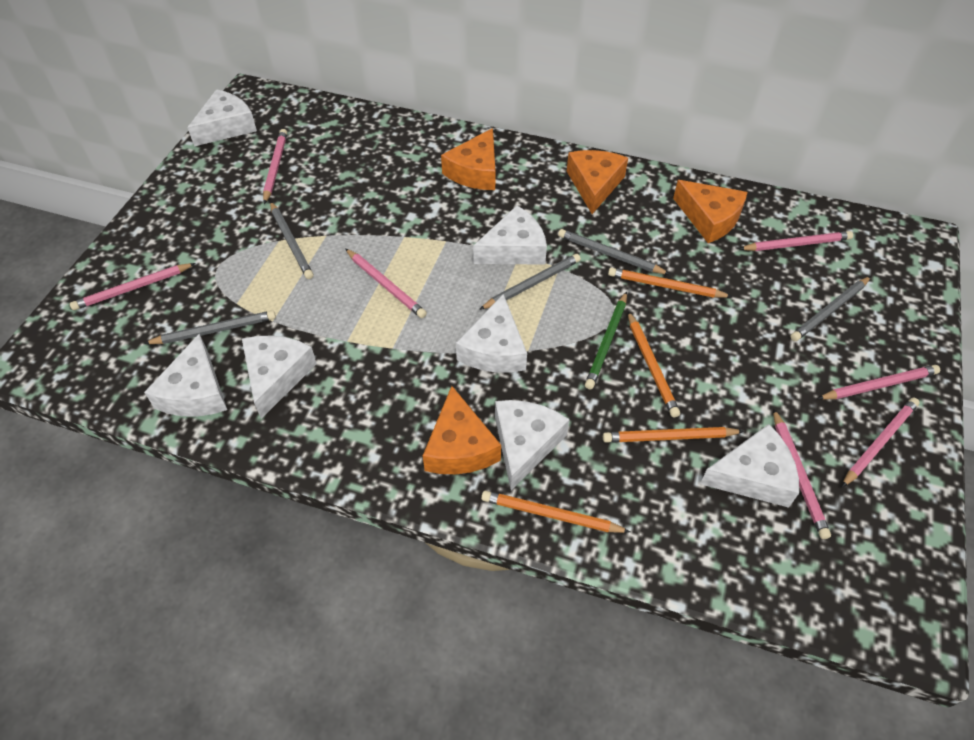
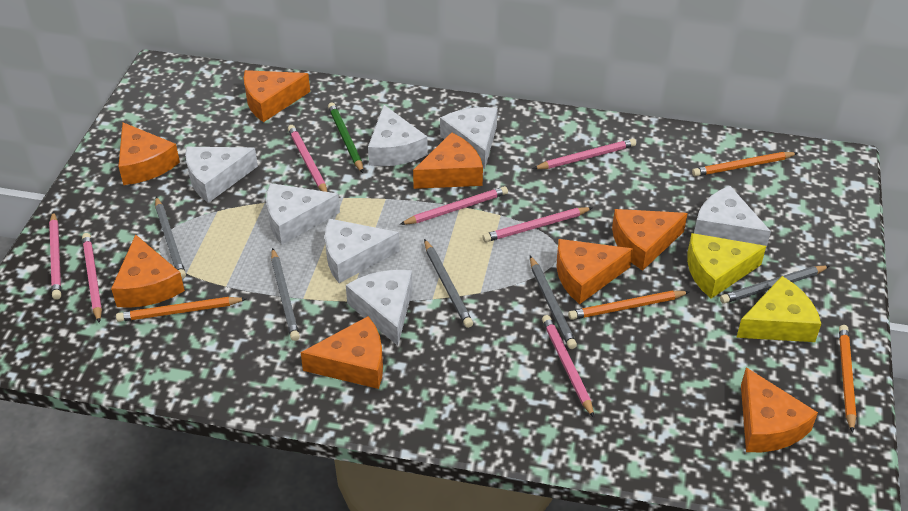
orange cheese: 4 -> 8
yellow cheese: 0 -> 2

